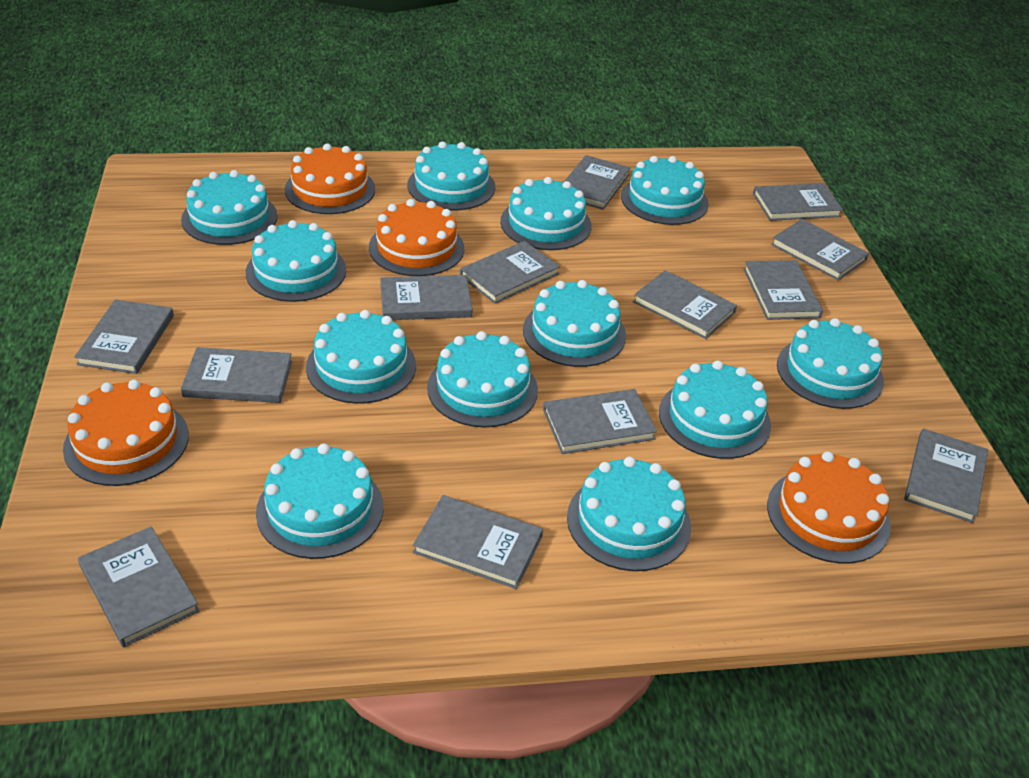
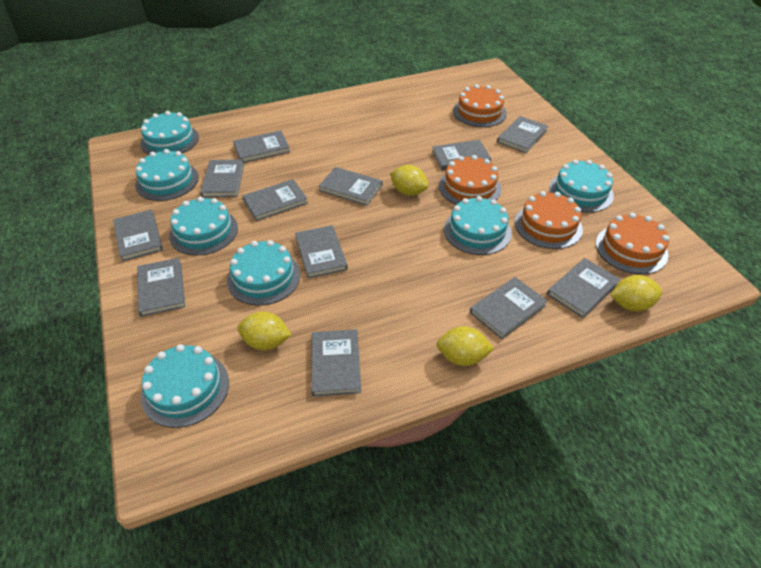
grey book: 13 -> 12
turquoise cake: 12 -> 7
yellow lemon: 0 -> 4

